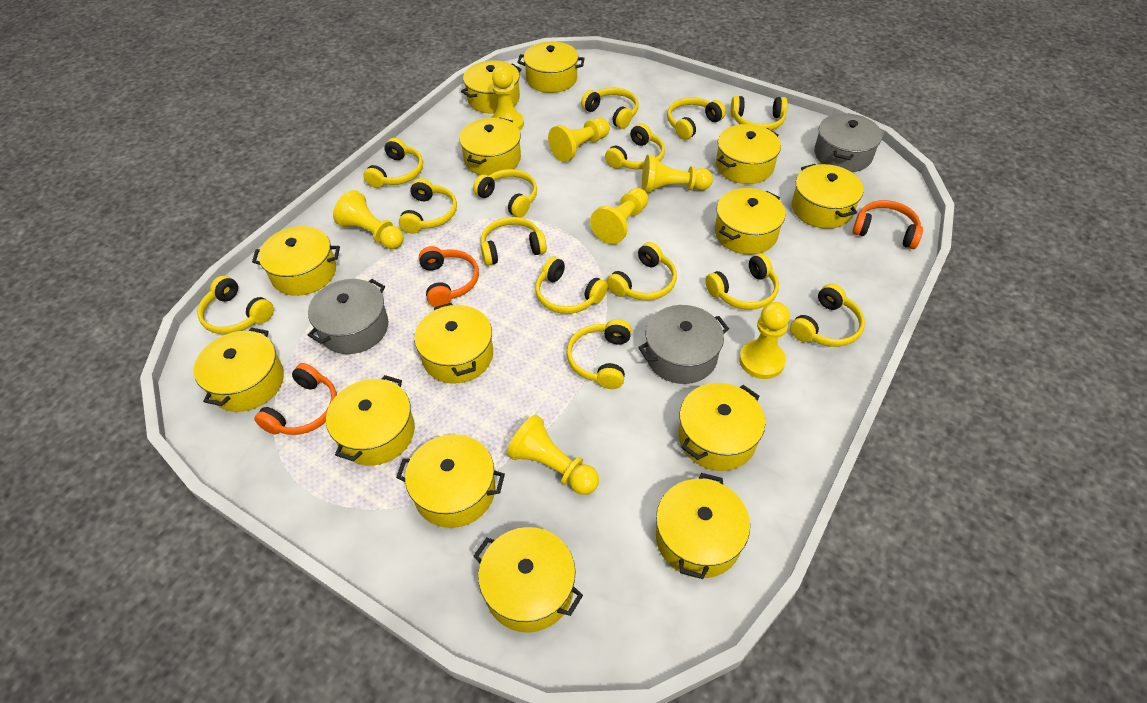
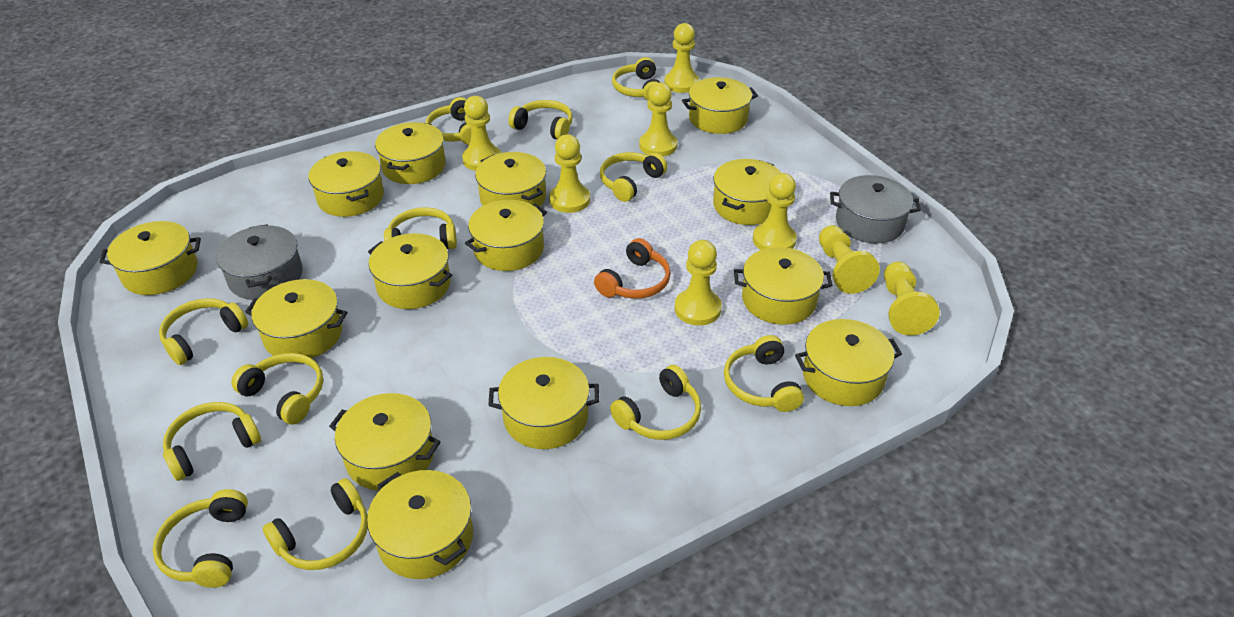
grey pot: 3 -> 2
orange headphones: 3 -> 1
yellow headphones: 14 -> 12
yellow pawn: 7 -> 8

